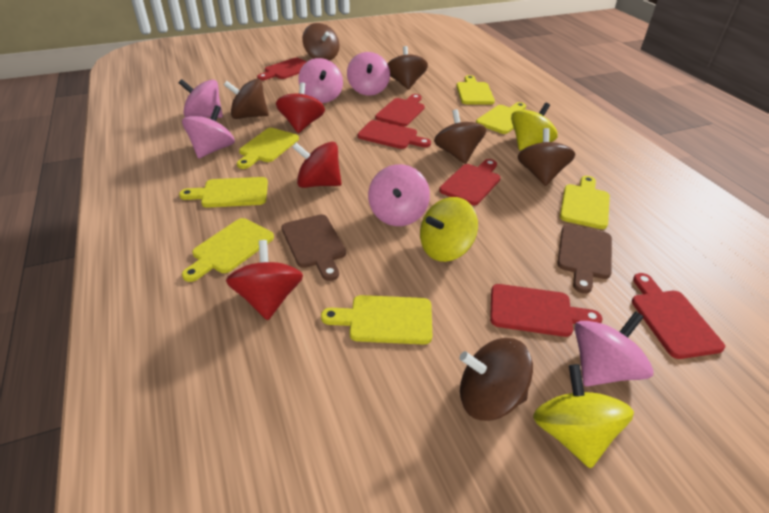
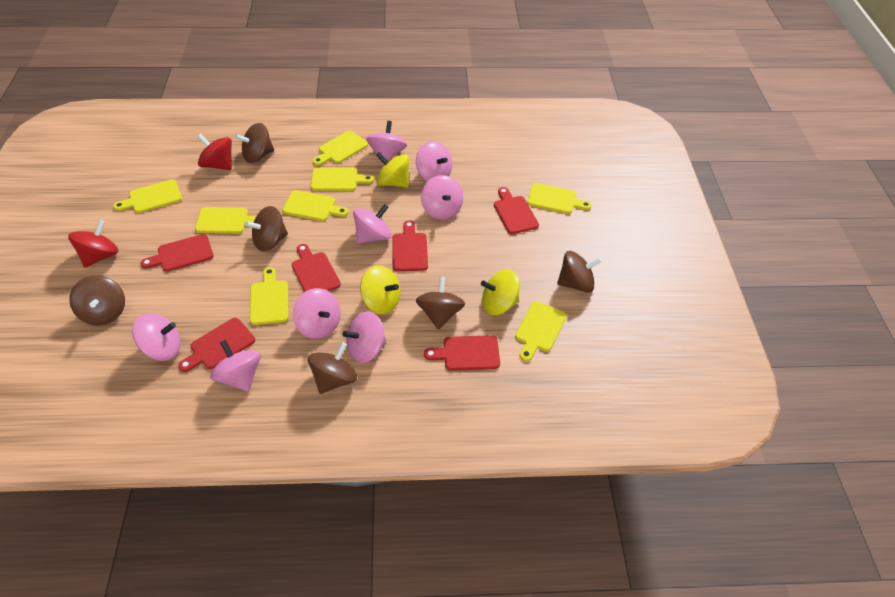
brown cutting board: 2 -> 0
pink spinning top: 6 -> 8
red spinning top: 3 -> 2
yellow cutting board: 7 -> 8

